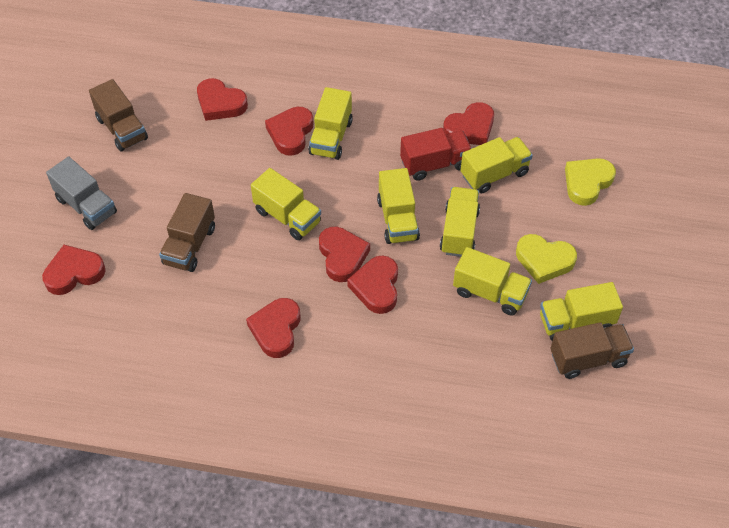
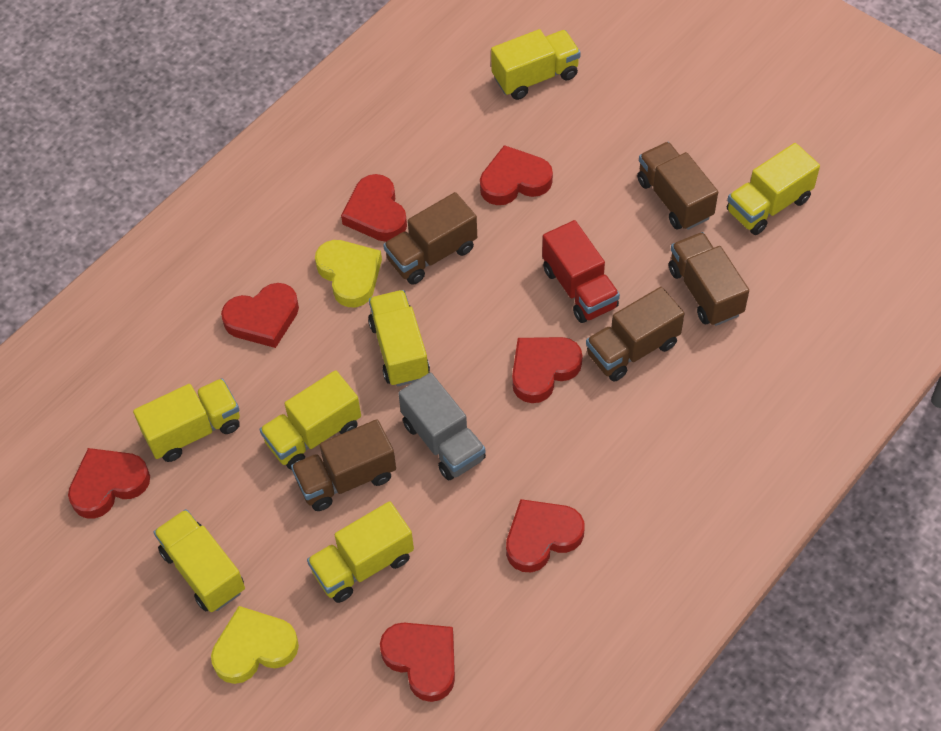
brown truck: 3 -> 5

